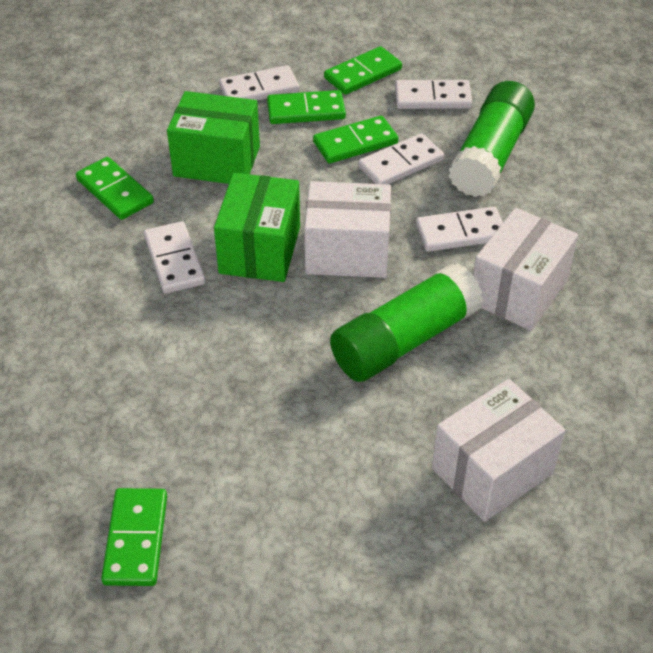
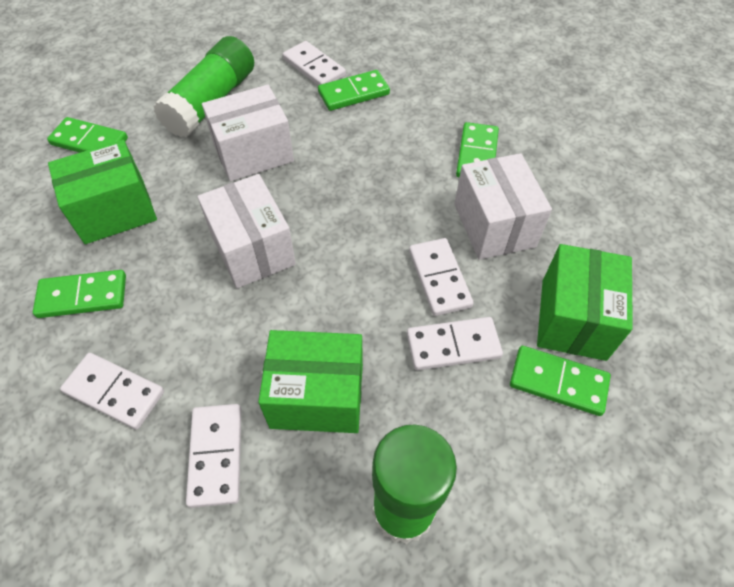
green box: 2 -> 3

